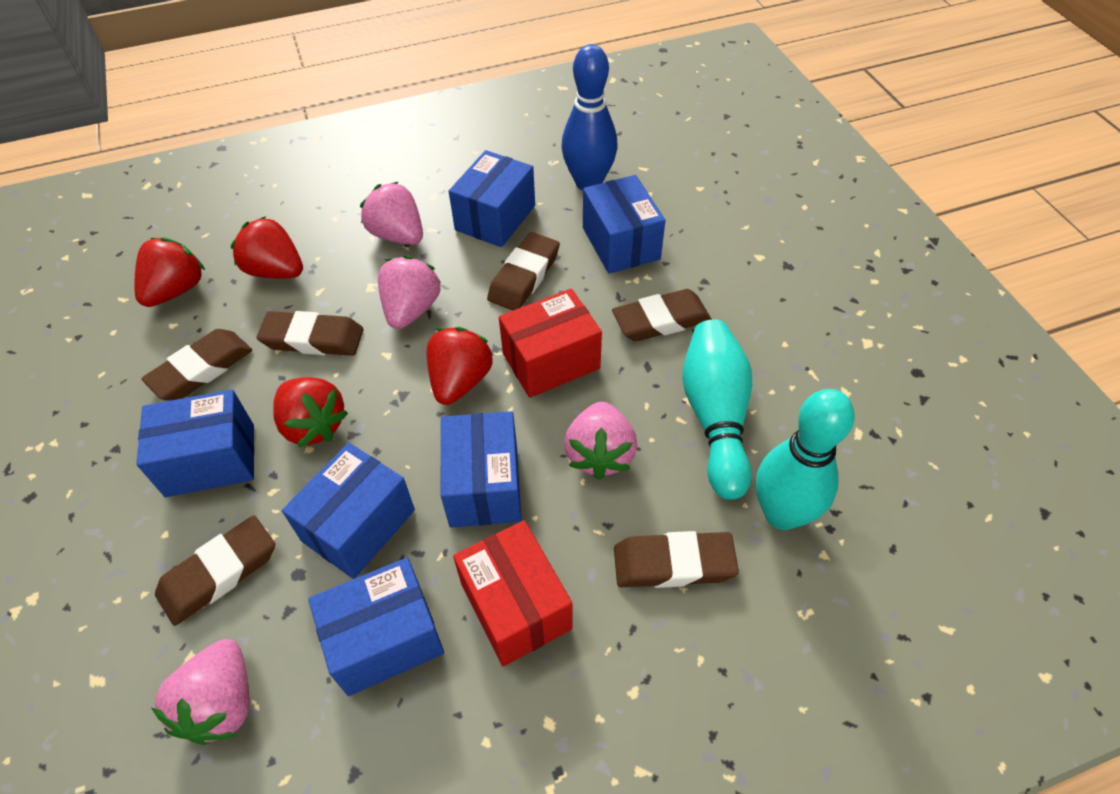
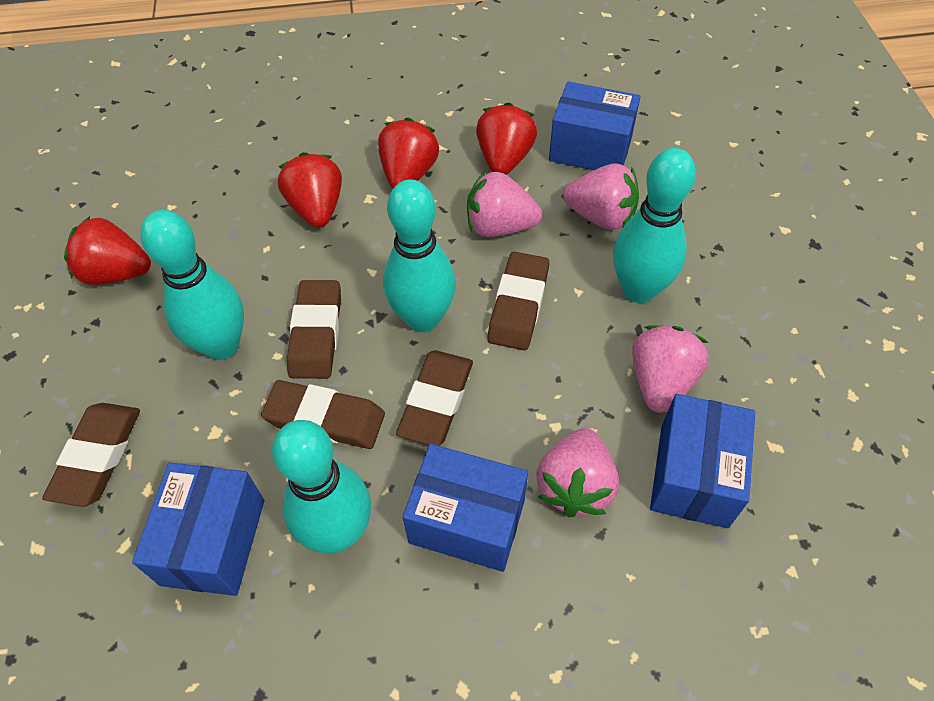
blue bowling pin: 1 -> 0
blue box: 6 -> 4
brown eraser: 6 -> 5
red box: 2 -> 0
turquoise bowling pin: 2 -> 4

